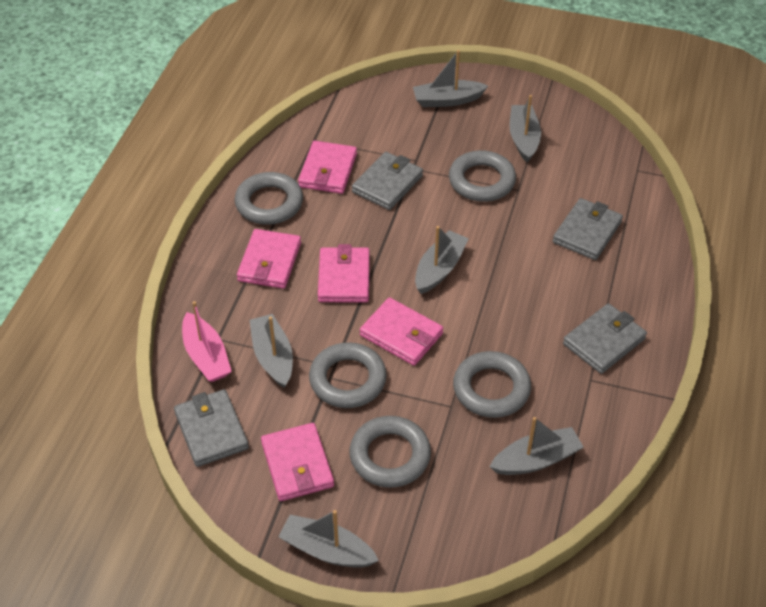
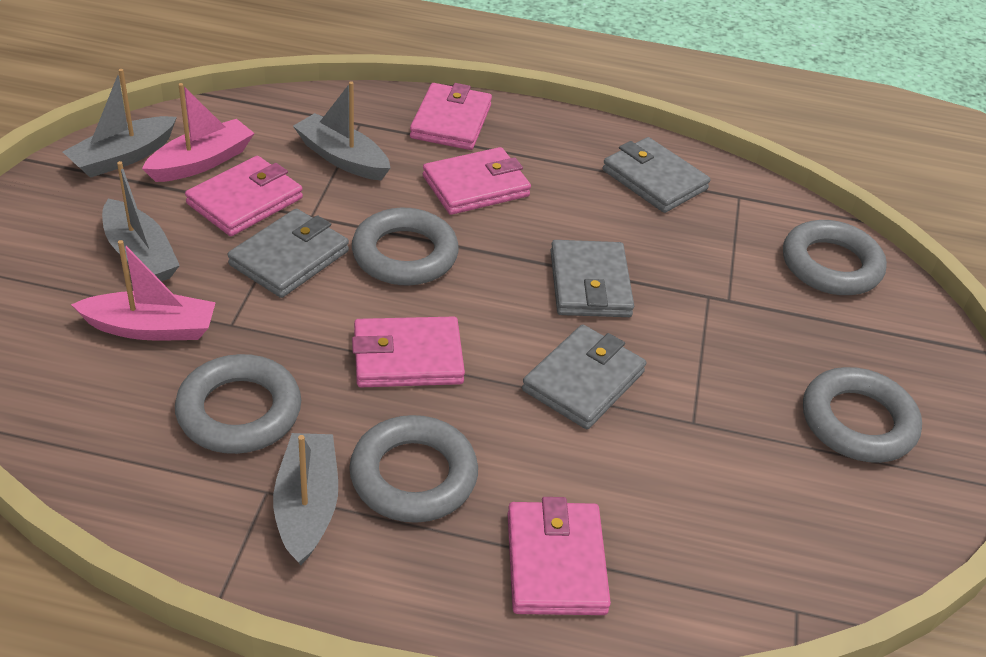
grey boat: 6 -> 4
pink boat: 1 -> 2

